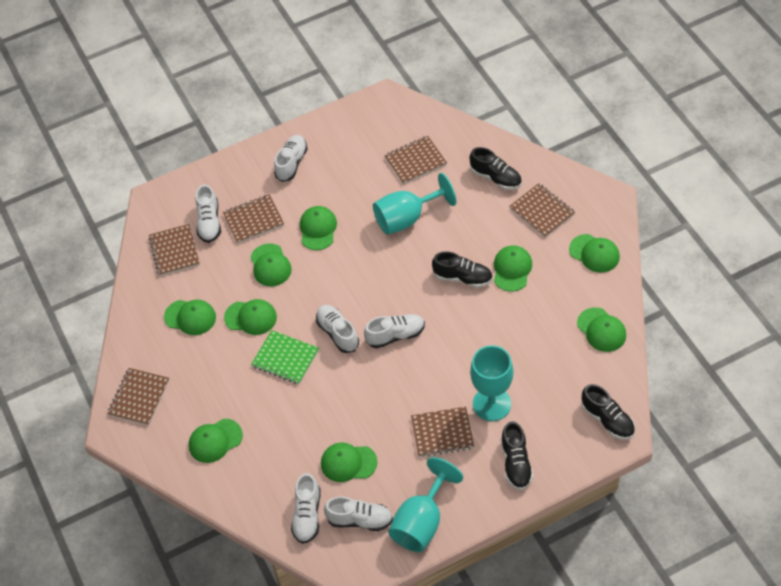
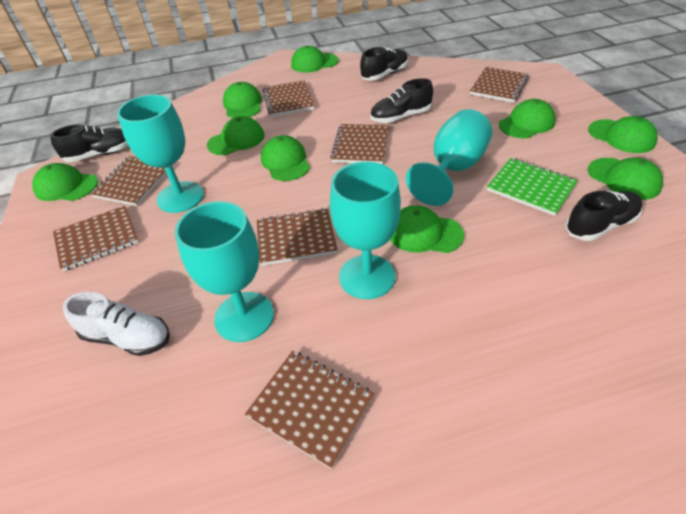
brown notebook: 6 -> 7
turquoise goblet: 3 -> 4
white shoe: 6 -> 1

